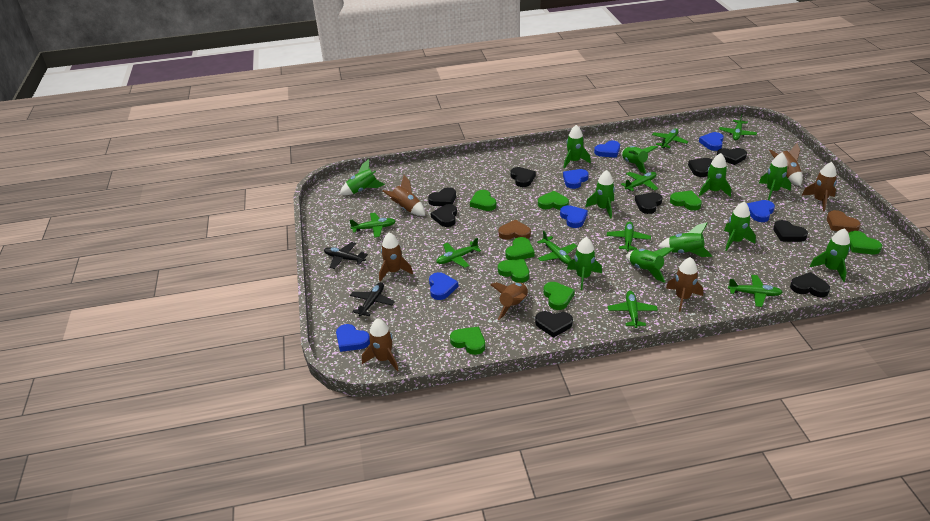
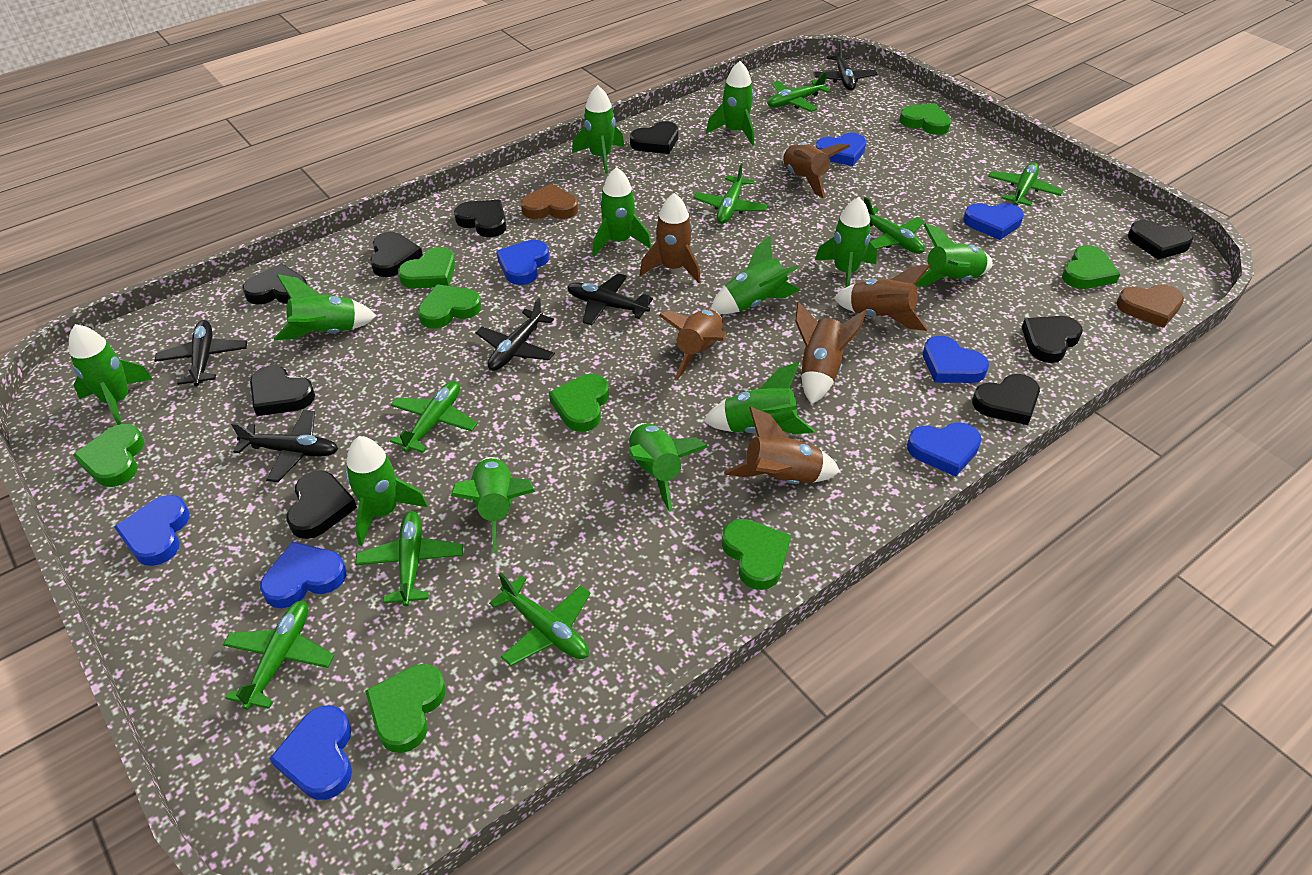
black plane: 2 -> 5
blue heart: 7 -> 8
brown rocket: 7 -> 6
green plane: 9 -> 8
green rocket: 11 -> 12

